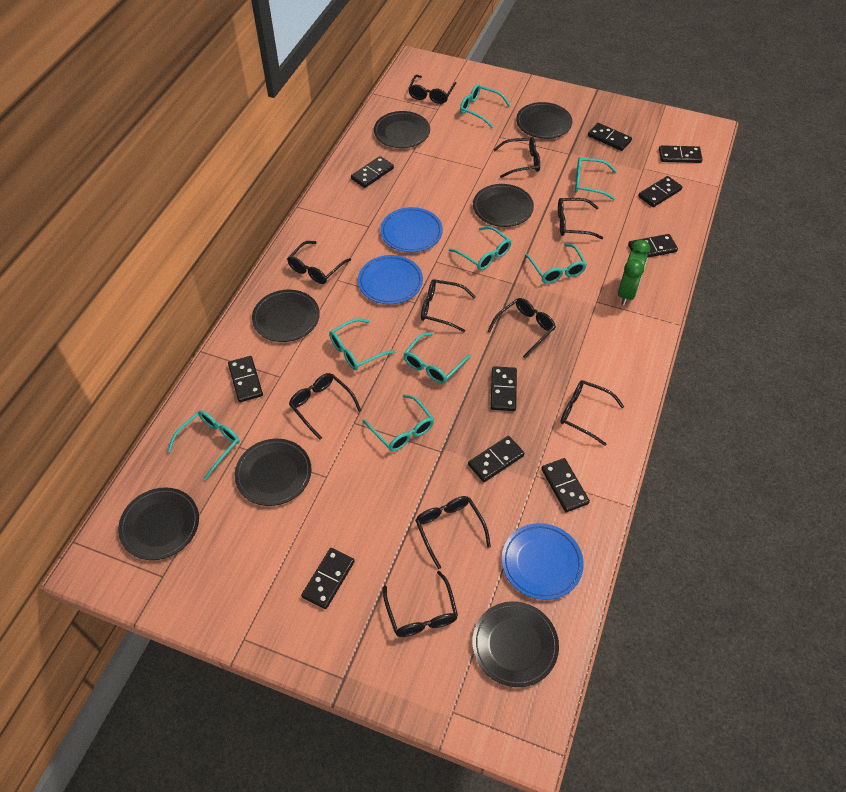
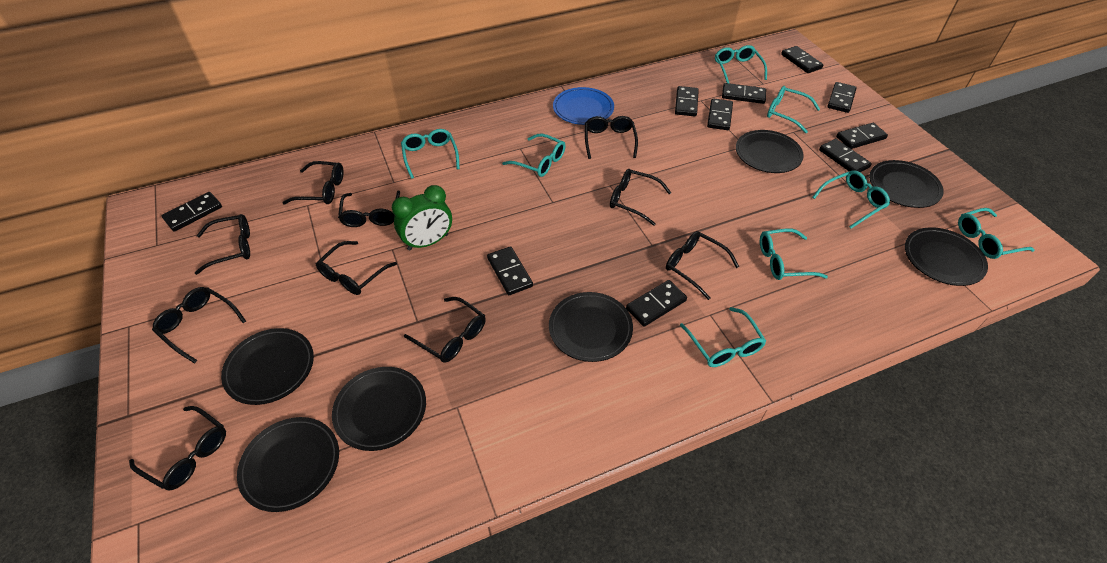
blue plate: 3 -> 1

